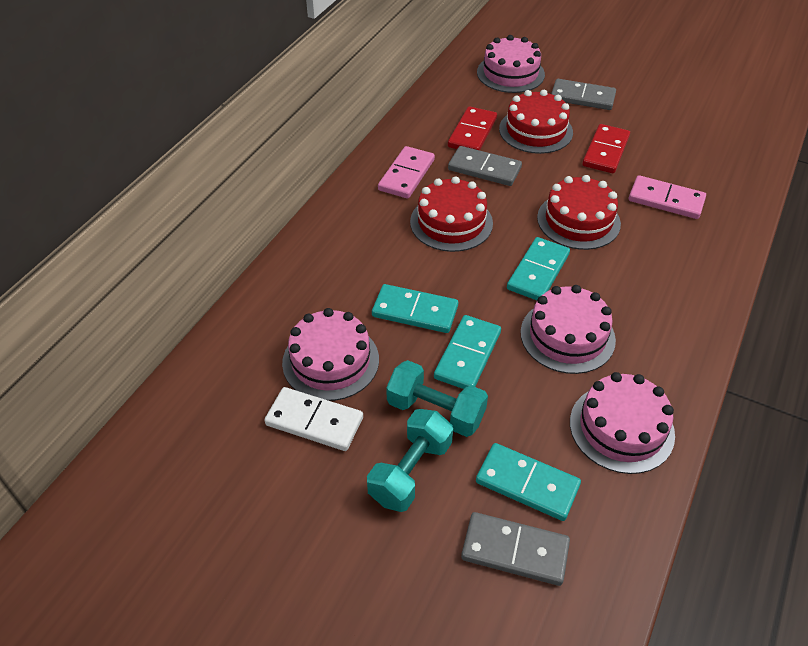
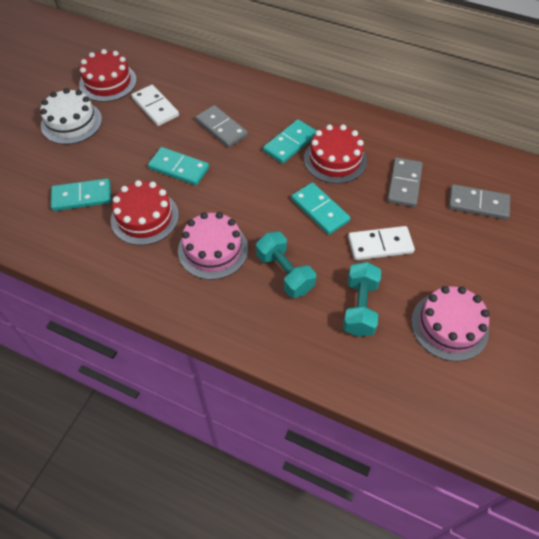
pink cake: 4 -> 2
pink domino: 2 -> 0
red domino: 2 -> 0
white cake: 0 -> 1
white domino: 1 -> 2

